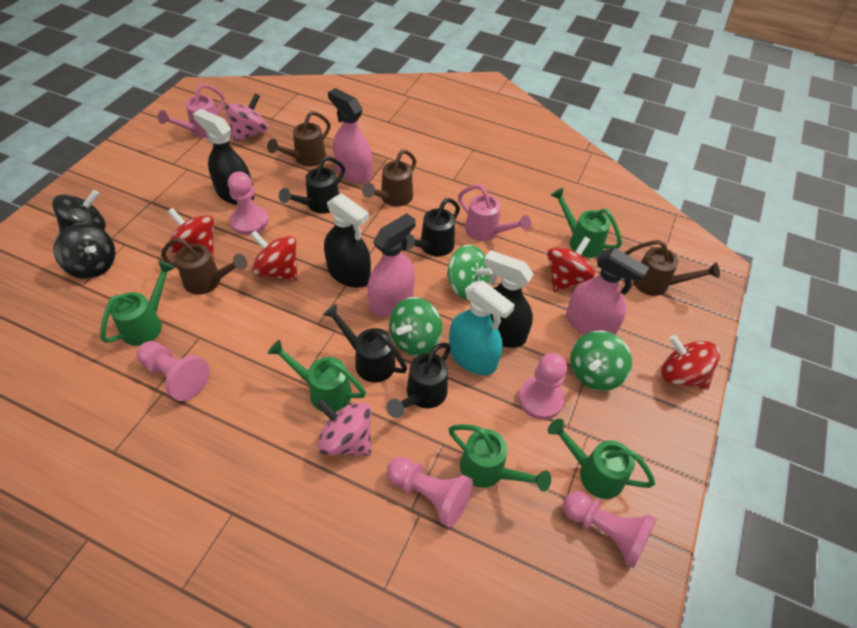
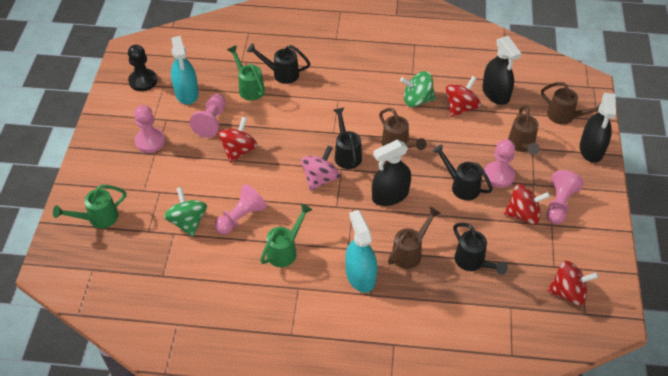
black pawn: 0 -> 1
black spinning top: 2 -> 0
green spinning top: 3 -> 2
green watering can: 5 -> 3
pink spinning top: 2 -> 1
pink spray bottle: 3 -> 0
pink watering can: 2 -> 0
turquoise spray bottle: 1 -> 2

